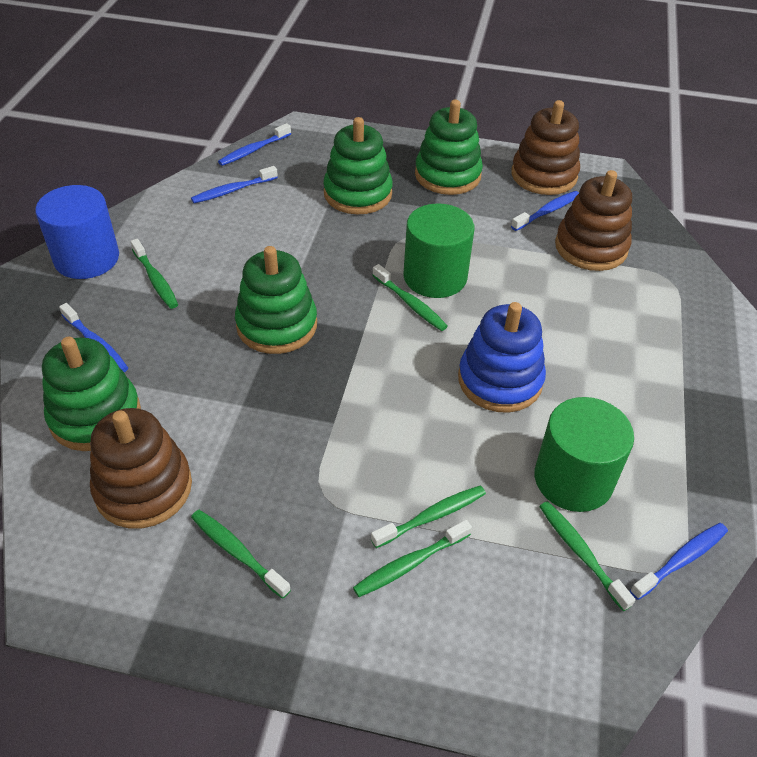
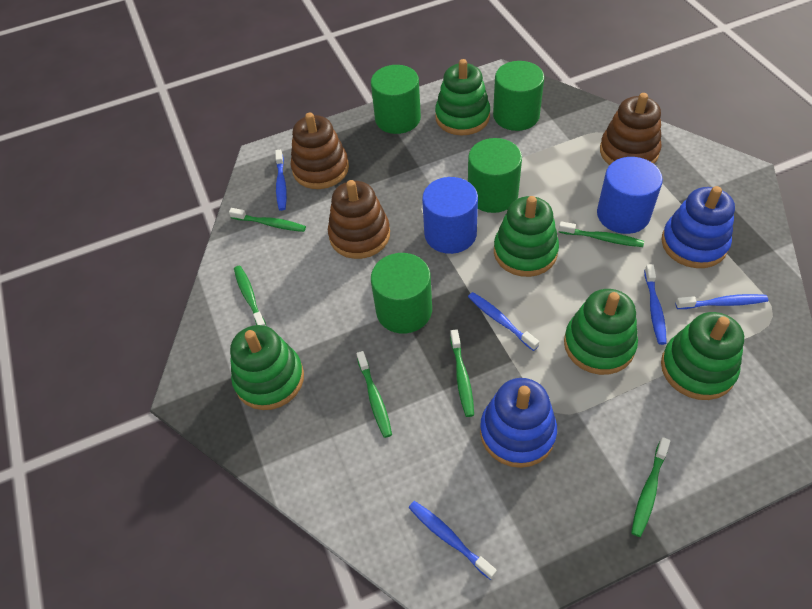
blue cylinder: 1 -> 2
blue stacking toy: 1 -> 2
green cylinder: 2 -> 4
green stacking toy: 4 -> 5

